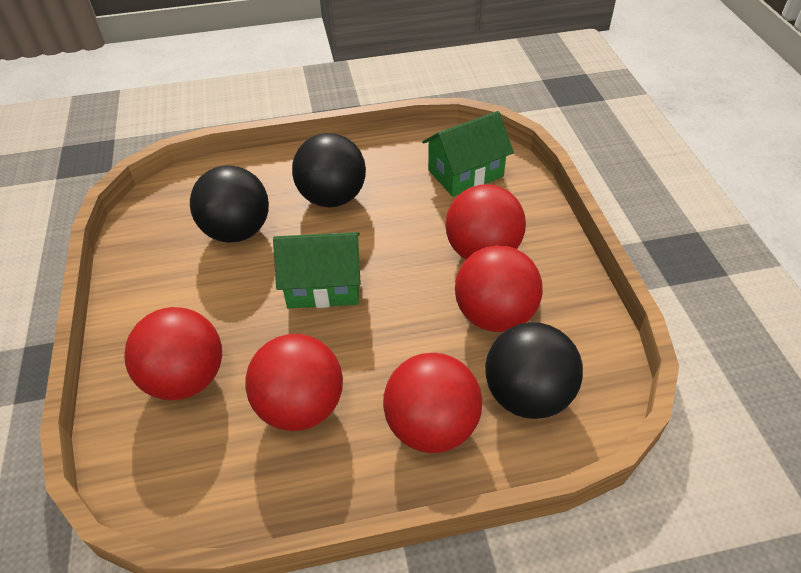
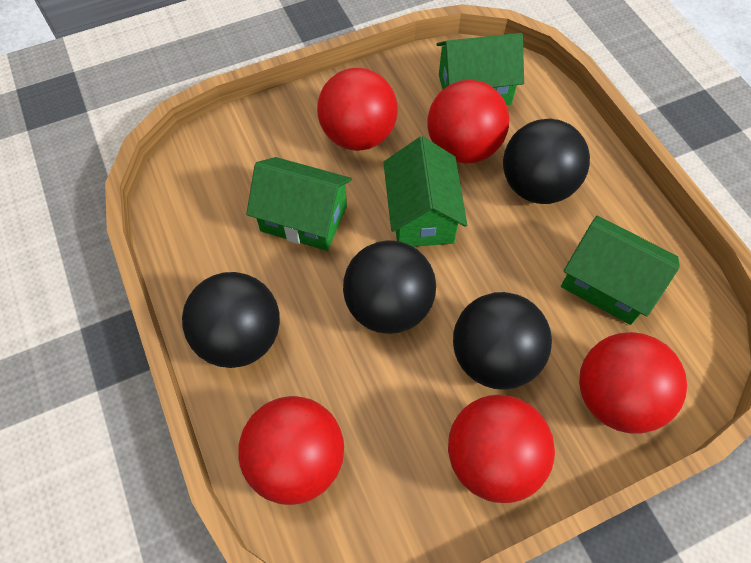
black ball: 3 -> 4
green house: 2 -> 4

